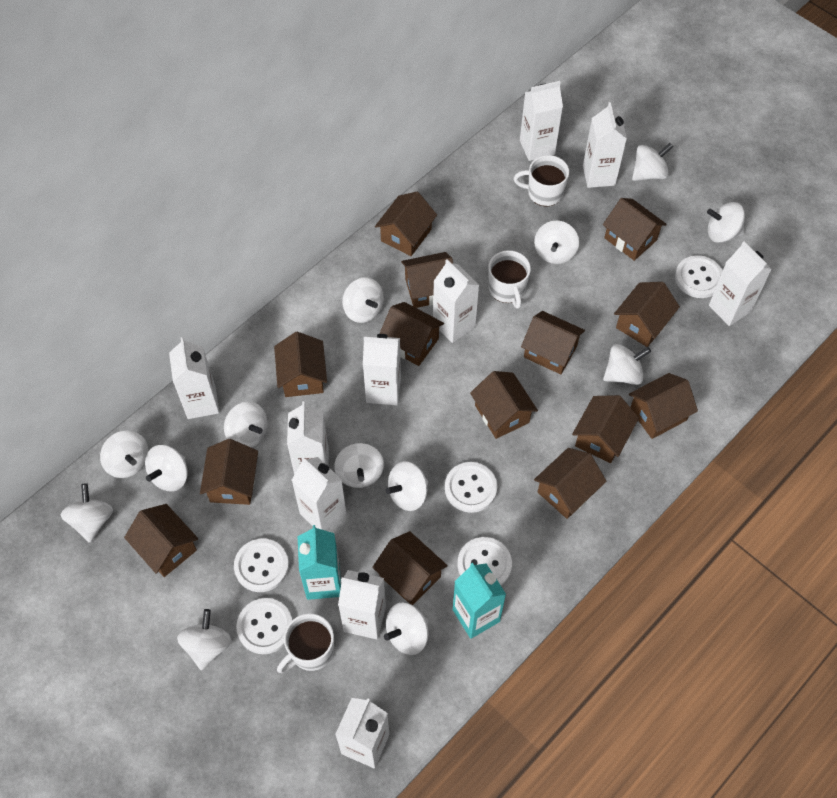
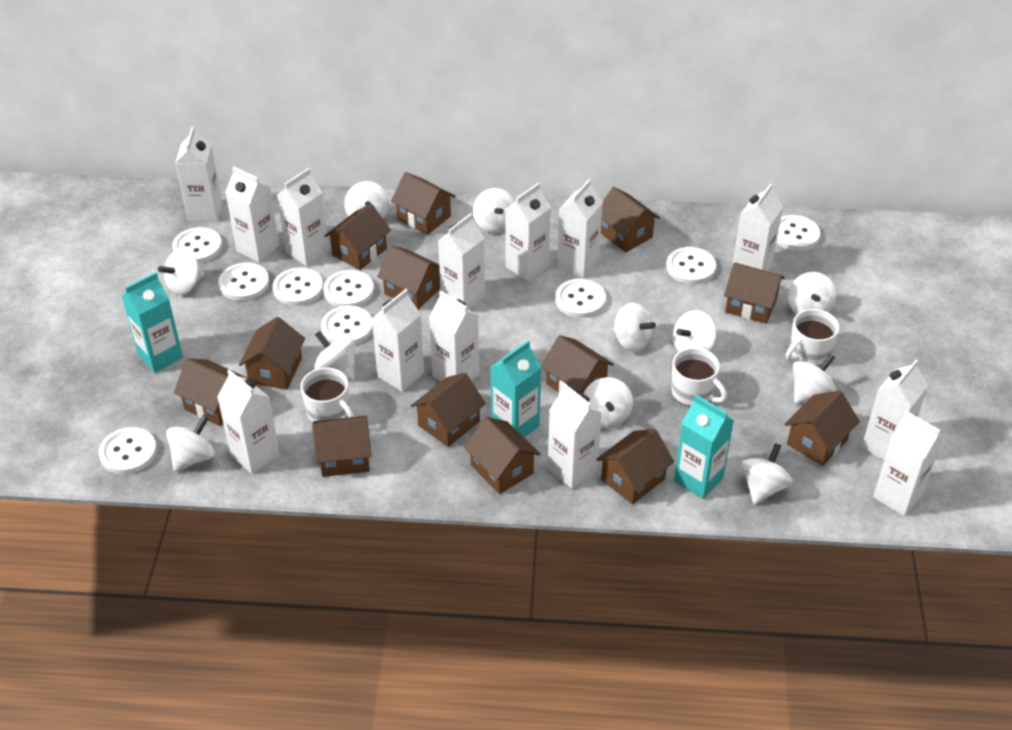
brown house: 14 -> 13
turquoise carton: 2 -> 3
white button: 5 -> 9
white carton: 10 -> 13
white spinning top: 13 -> 11

